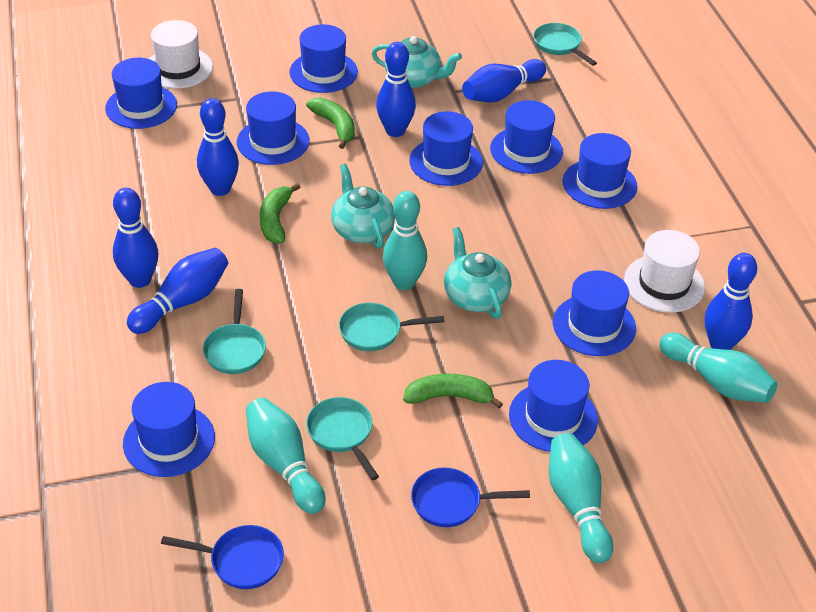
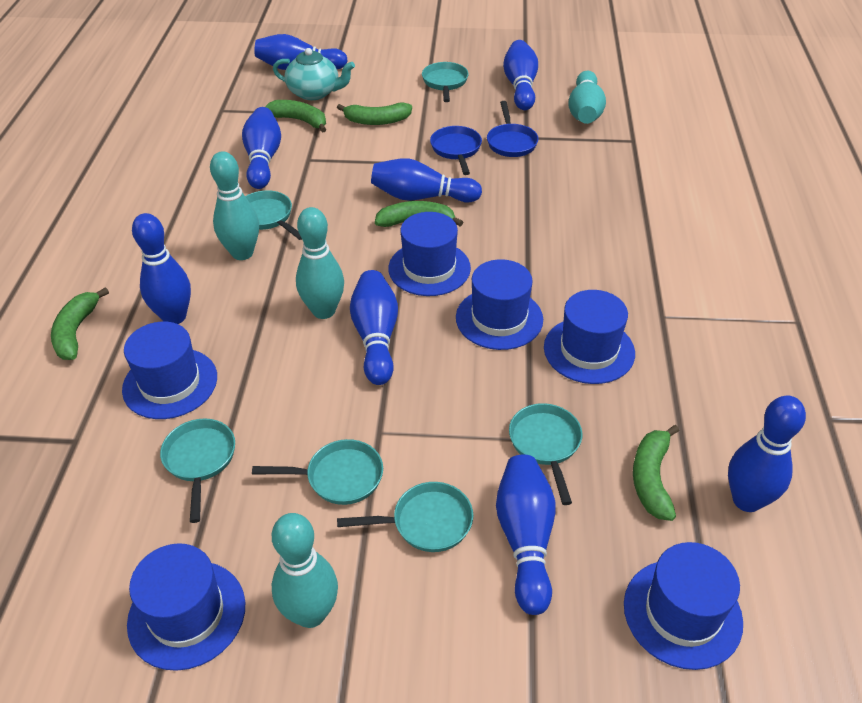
blue bowling pin: 6 -> 8
blue hat: 9 -> 6
green banana: 3 -> 5
turquoise pan: 4 -> 6
turquoise teapot: 3 -> 1
white hat: 2 -> 0

